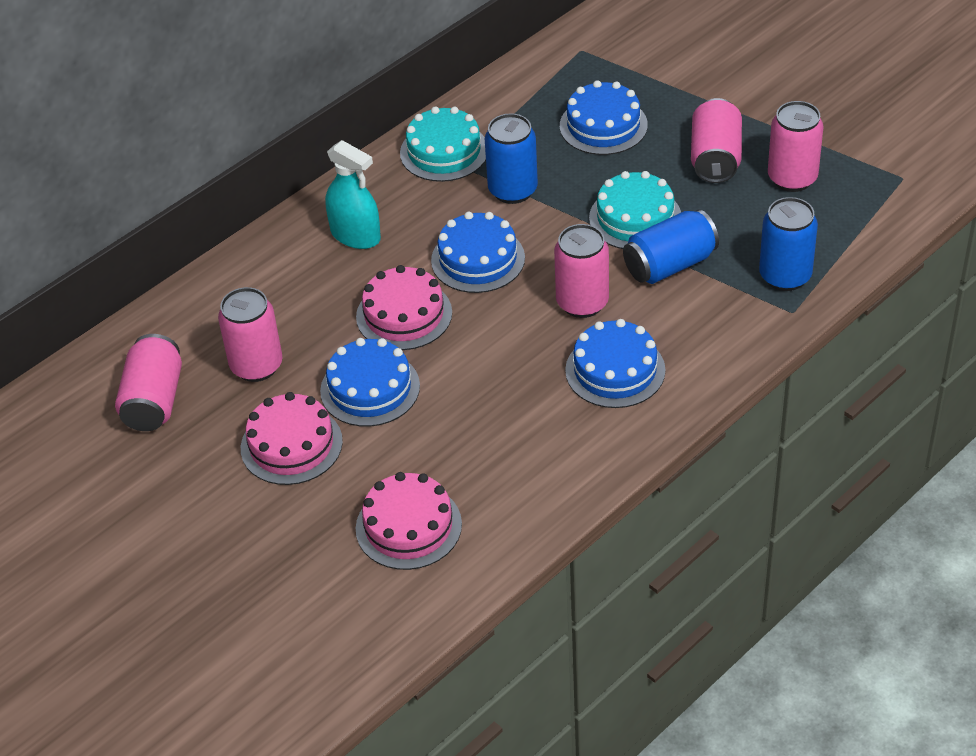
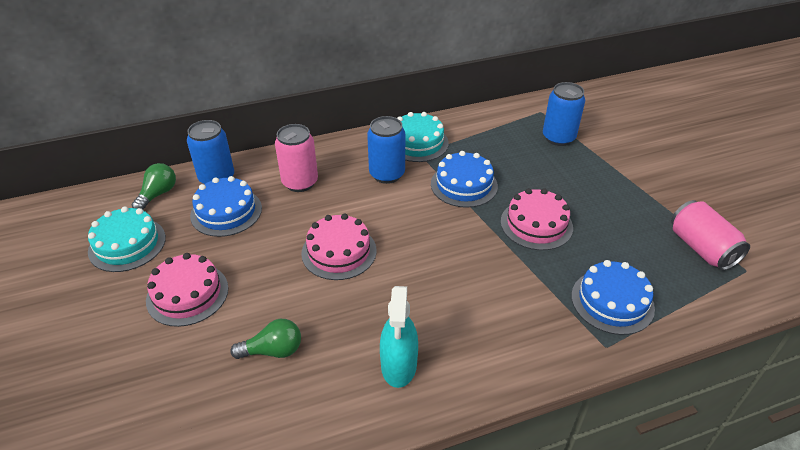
blue cake: 4 -> 3
green light bulb: 0 -> 2
pink can: 5 -> 2

